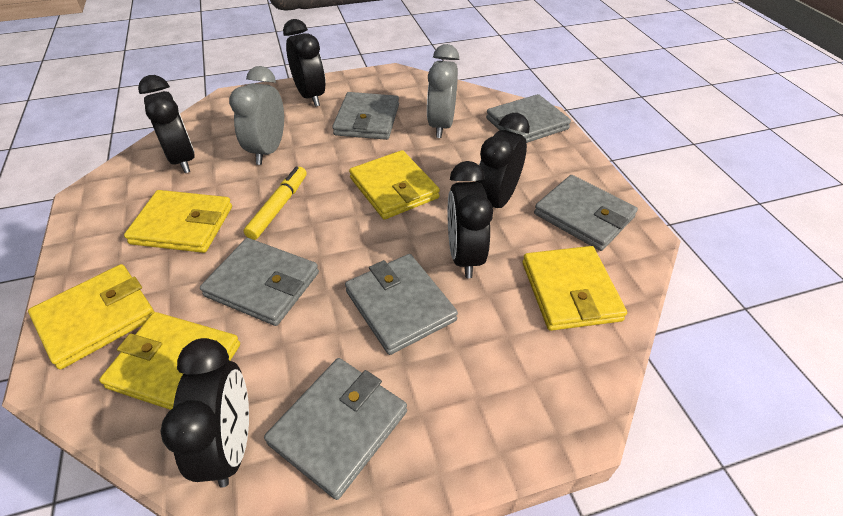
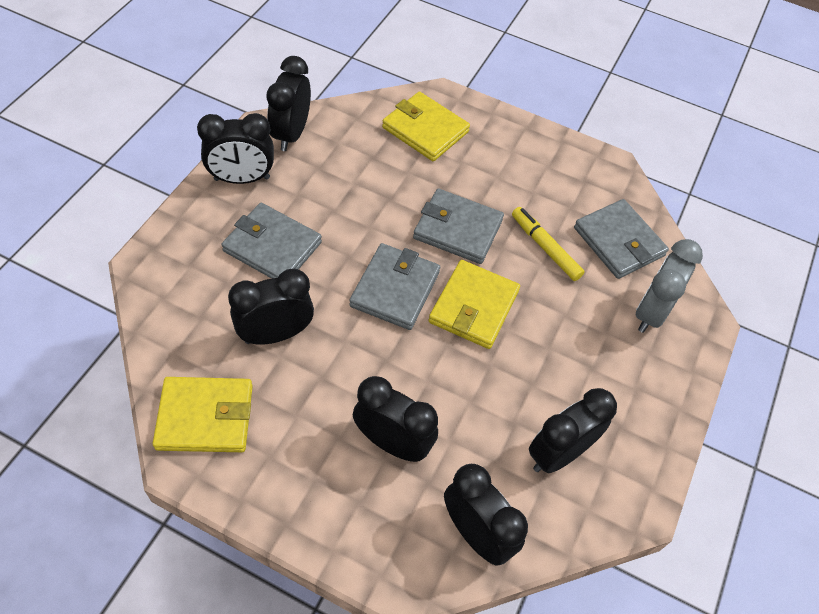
black clock: 5 -> 6
grey clock: 2 -> 1
grey wallet: 6 -> 4
yellow wallet: 5 -> 3

